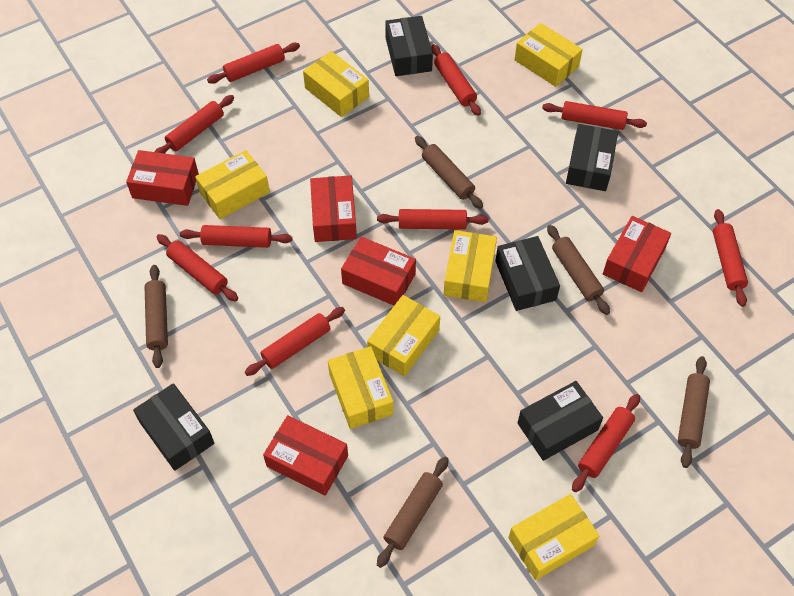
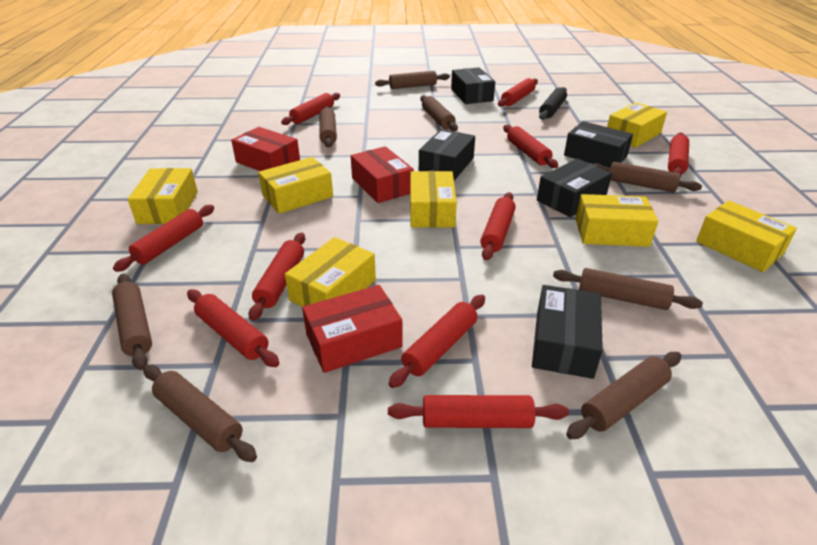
black rolling pin: 0 -> 1
brown rolling pin: 5 -> 8
red box: 5 -> 3

